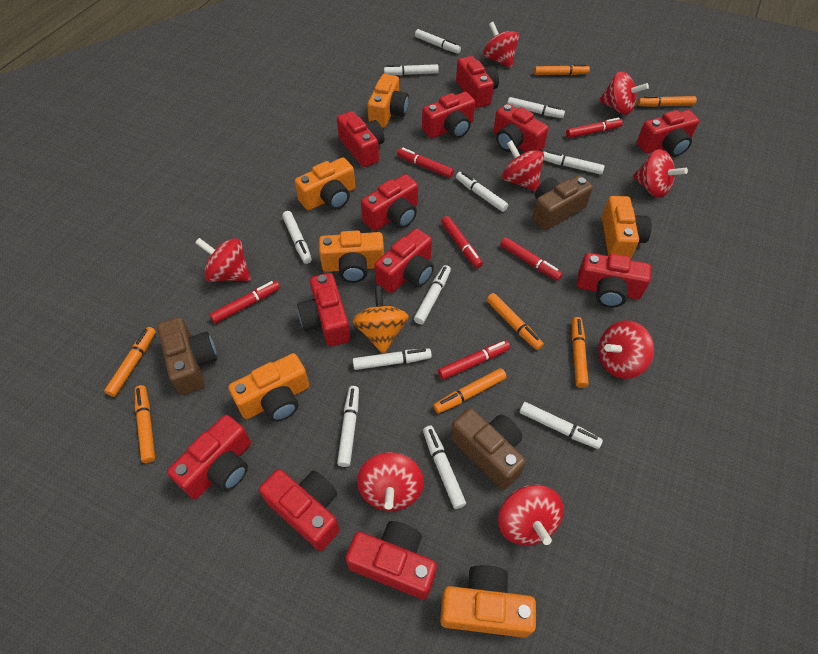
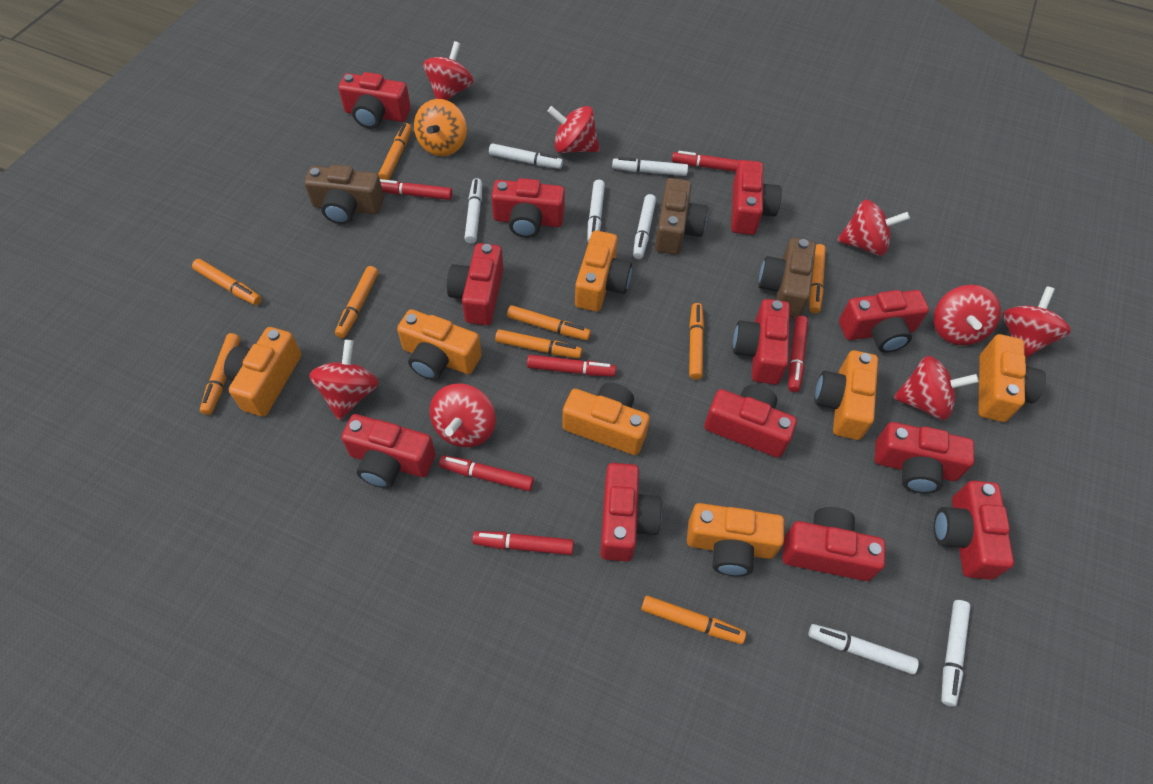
orange camera: 6 -> 7
orange marker: 7 -> 9
white marker: 11 -> 7

